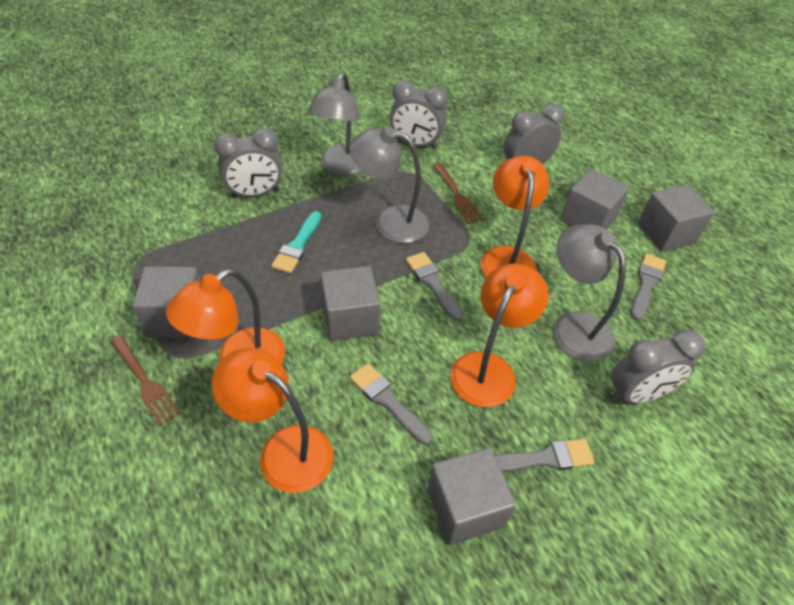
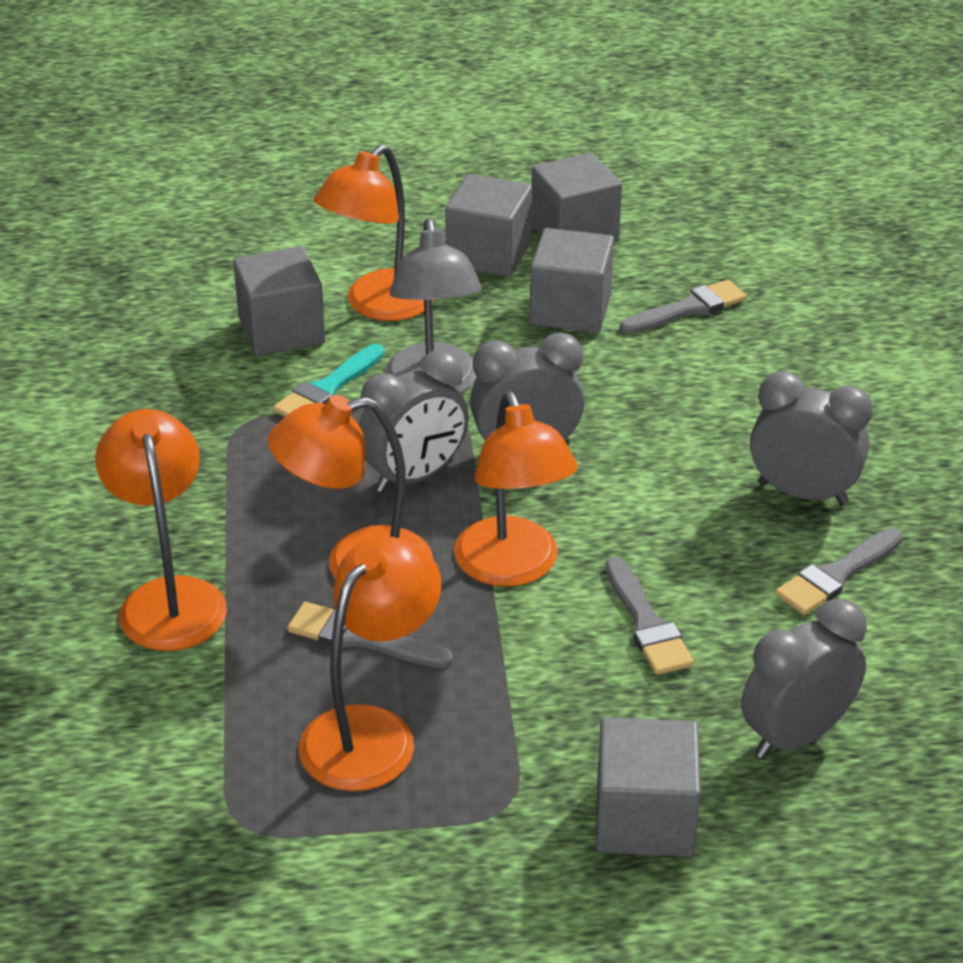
brown fork: 2 -> 0
grey lamp: 3 -> 1
orange lamp: 4 -> 5

